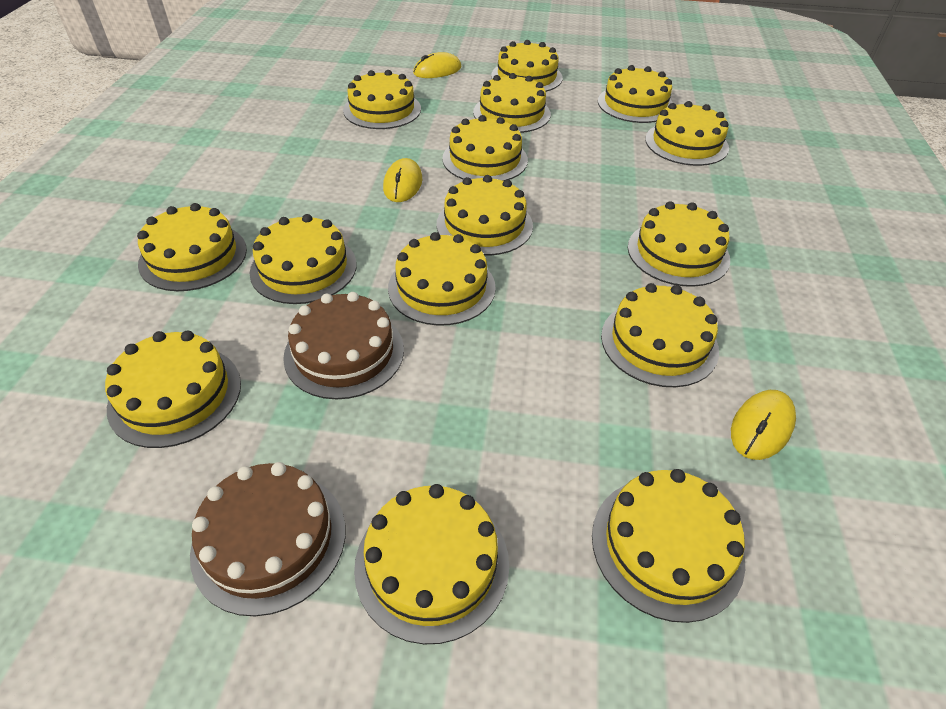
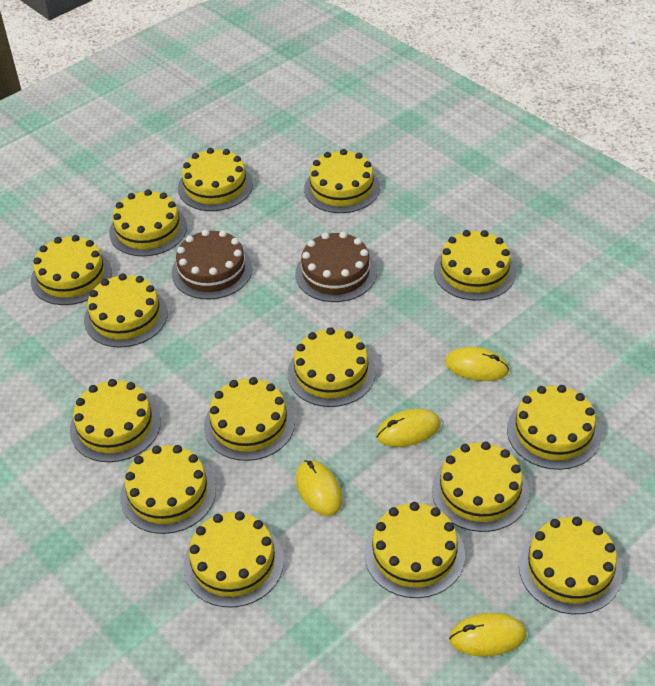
yellow mouse: 3 -> 4

